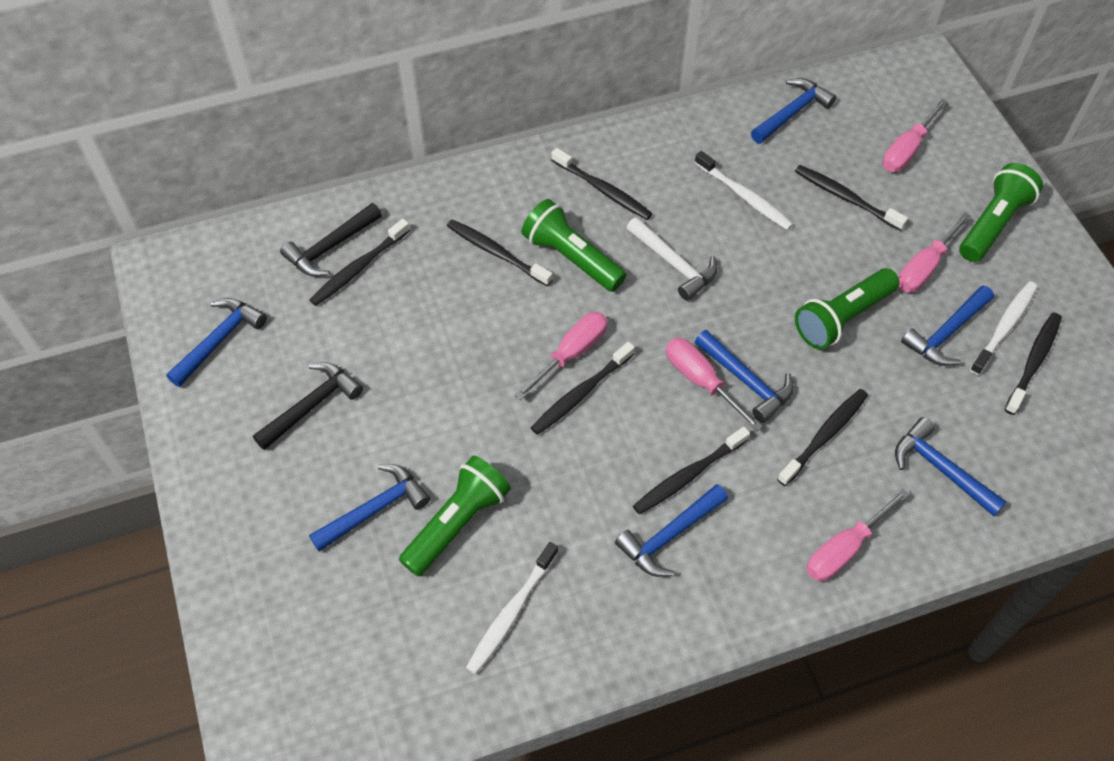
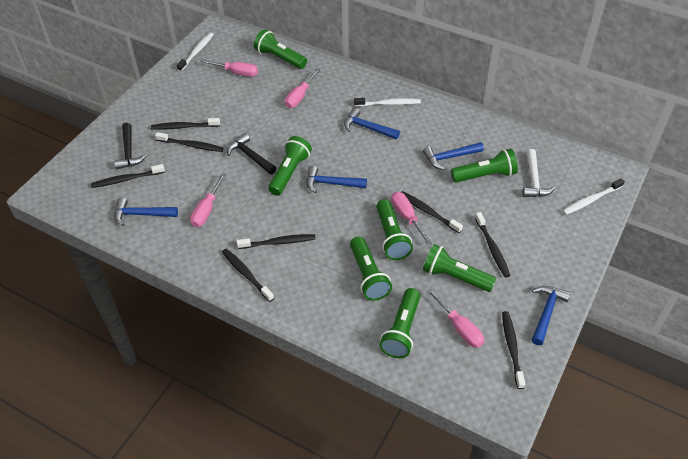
blue hammer: 7 -> 5
green flashlight: 4 -> 7

